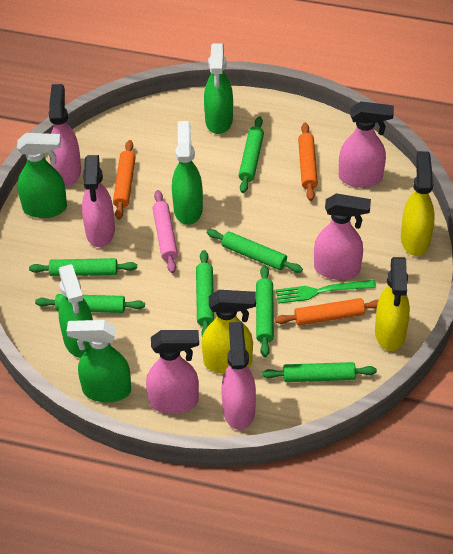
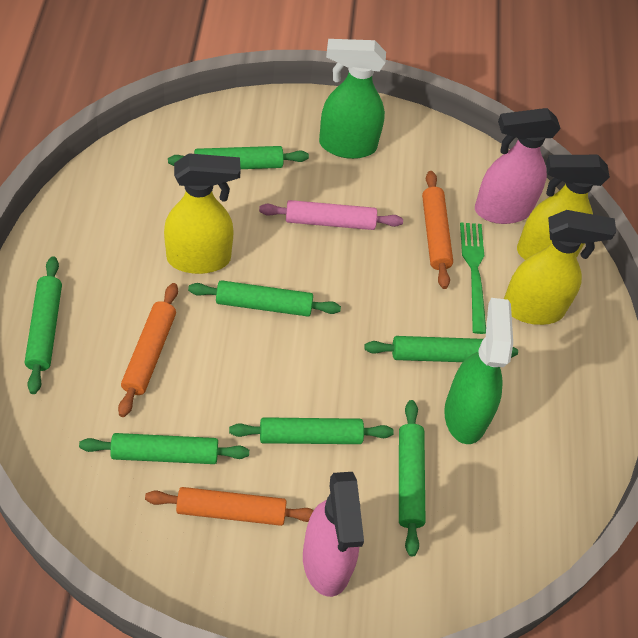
green spray bottle: 5 -> 2
pink spray bottle: 6 -> 2

